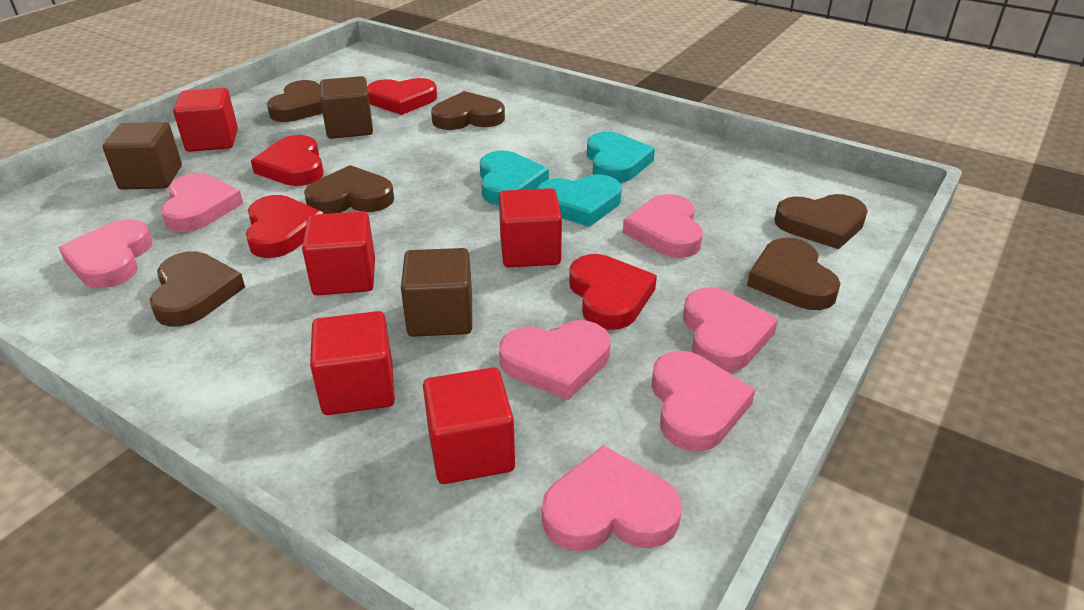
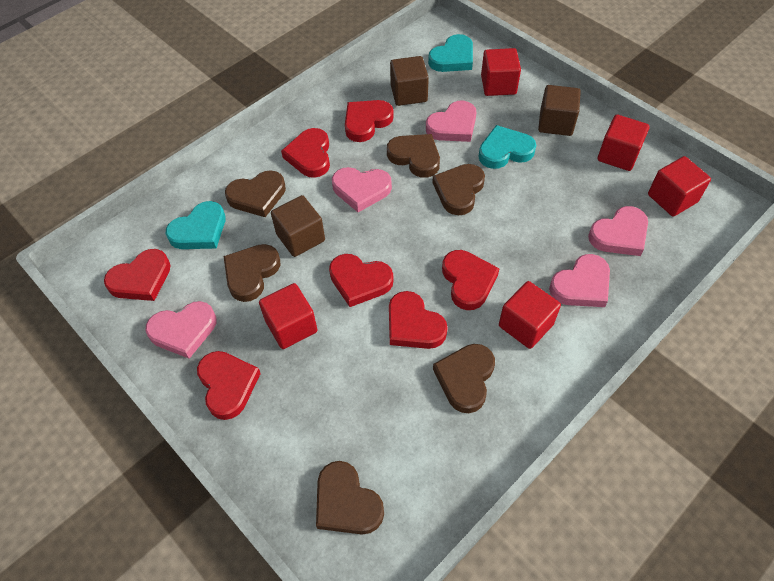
pink heart: 7 -> 5
red heart: 4 -> 7

